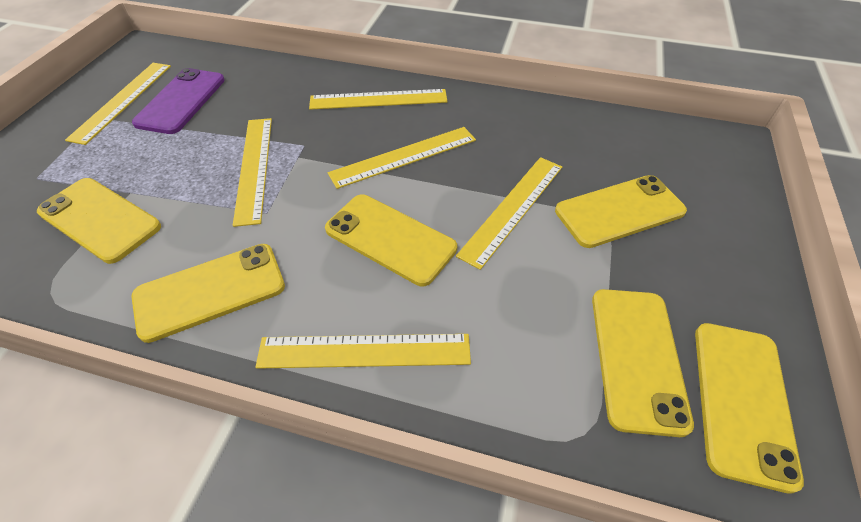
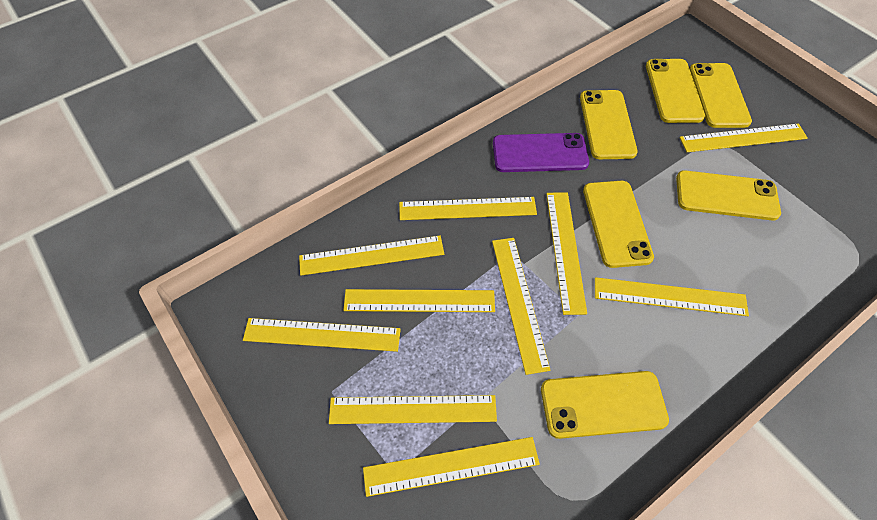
yellow ruler: 6 -> 10

